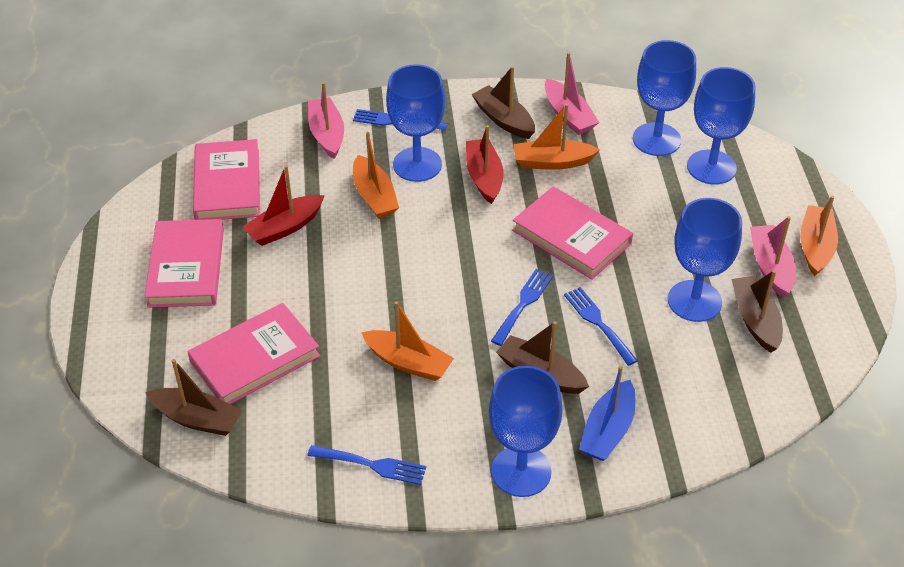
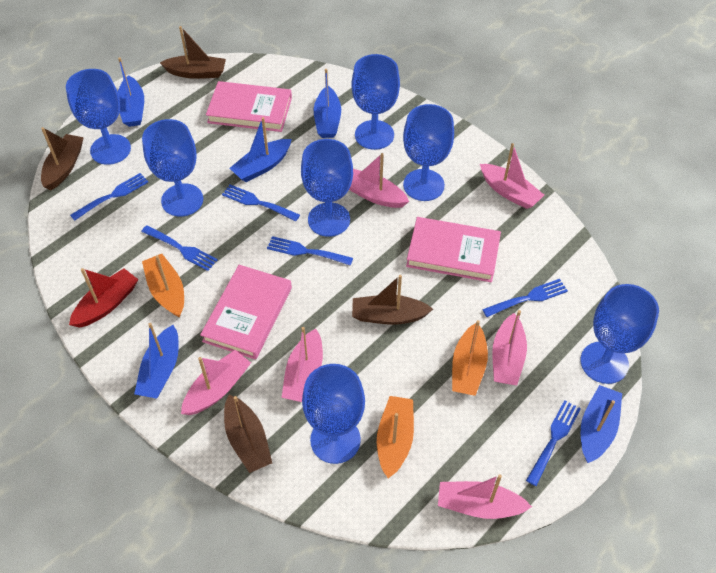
blue boat: 1 -> 5
blue fork: 4 -> 6
blue goblet: 5 -> 7
orange boat: 4 -> 3
pink boat: 3 -> 6
pink book: 4 -> 3
red boat: 2 -> 1

